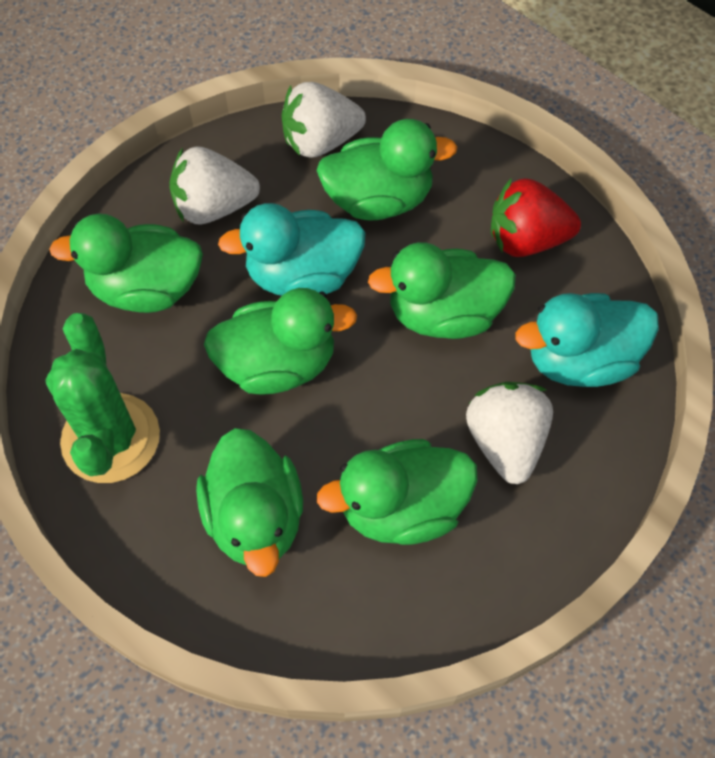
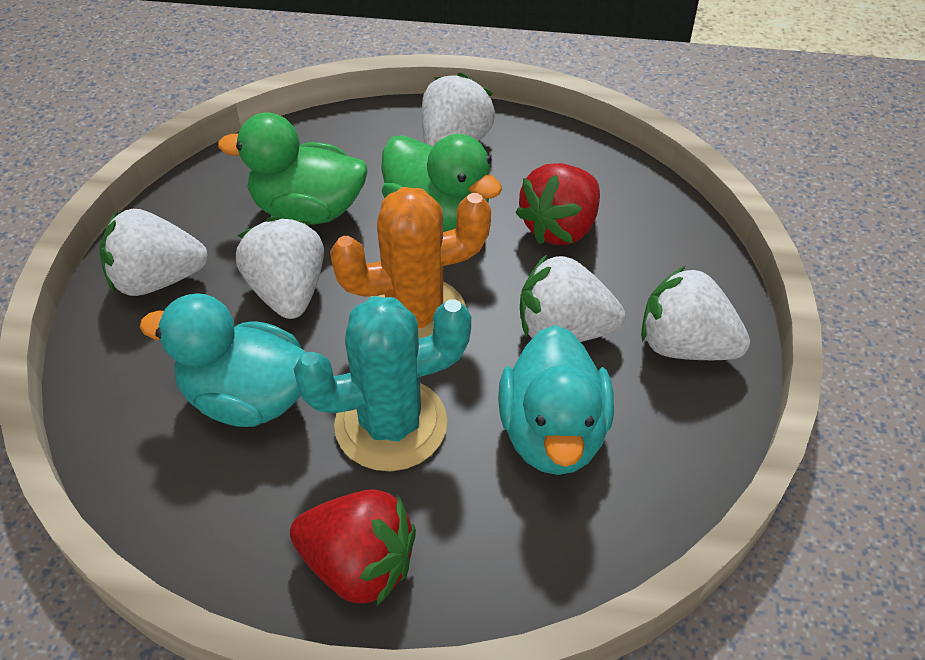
green cactus: 1 -> 0
green duck: 6 -> 2
orange cactus: 0 -> 1
red strawberry: 1 -> 2
turquoise cactus: 0 -> 1
white strawberry: 3 -> 5

